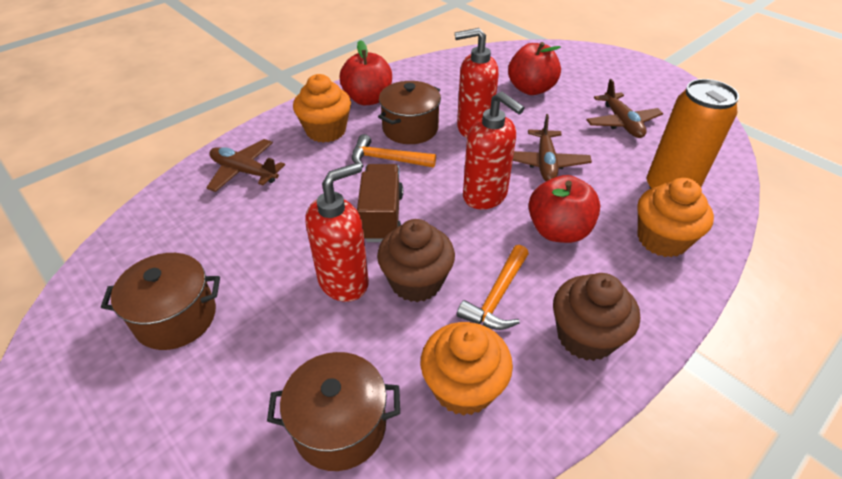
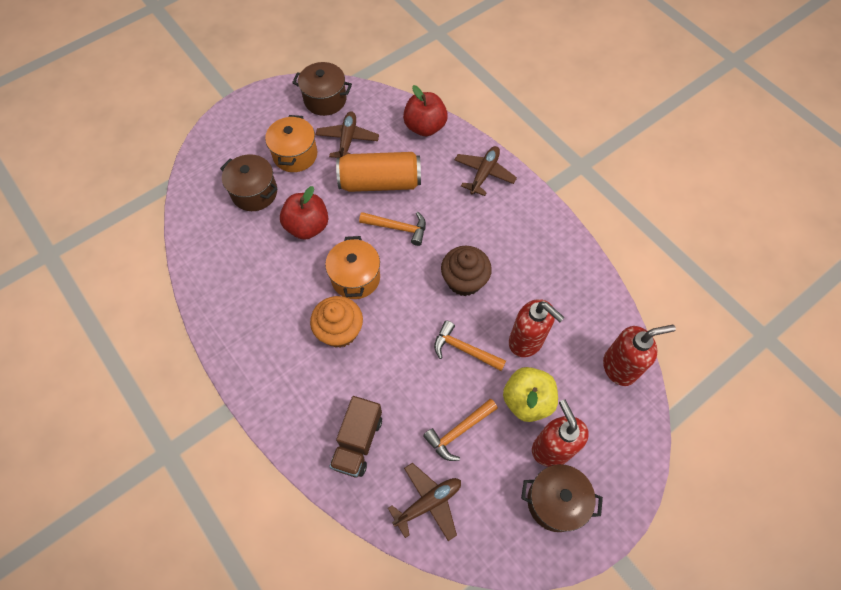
brown cupcake: 2 -> 1
orange cupcake: 3 -> 1
orange hammer: 2 -> 3
orange pot: 0 -> 2
red apple: 3 -> 2
yellow apple: 0 -> 1

